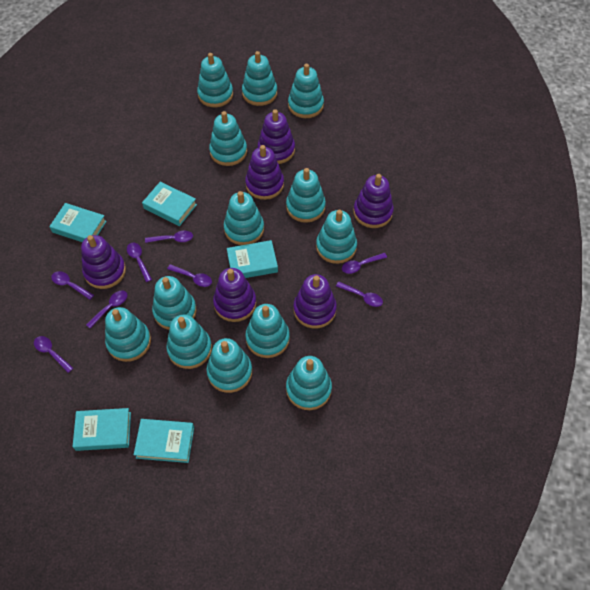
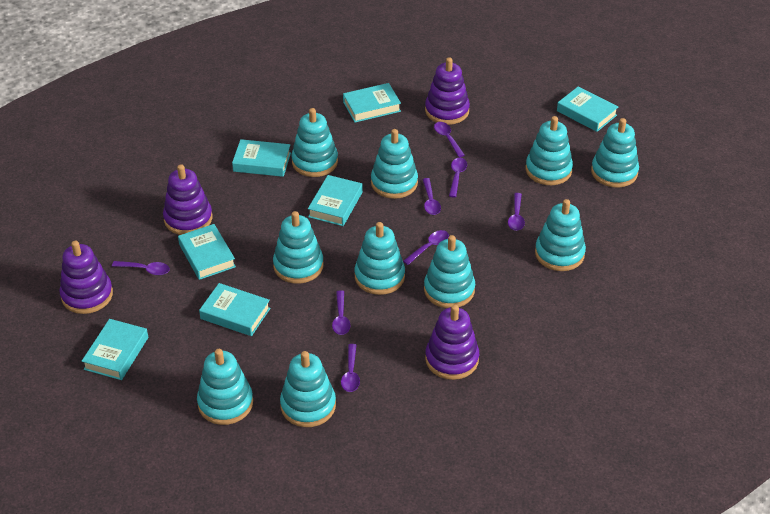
purple stacking toy: 6 -> 4
turquoise book: 5 -> 7
turquoise stacking toy: 13 -> 10

